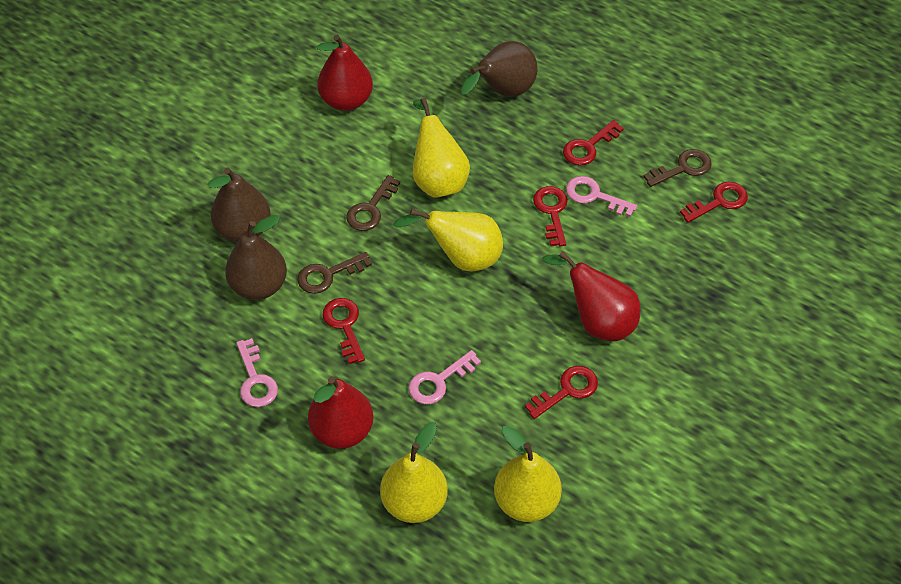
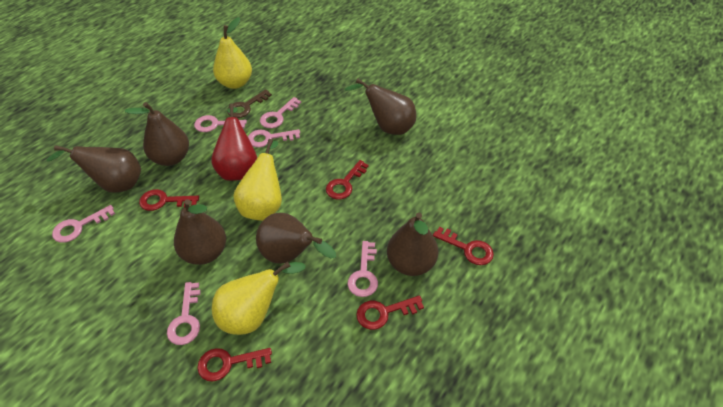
brown key: 3 -> 1
brown pear: 3 -> 6
pink key: 3 -> 6
red pear: 3 -> 1
yellow pear: 4 -> 3

